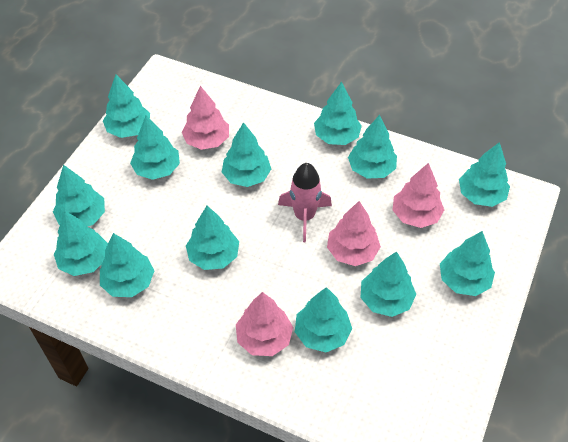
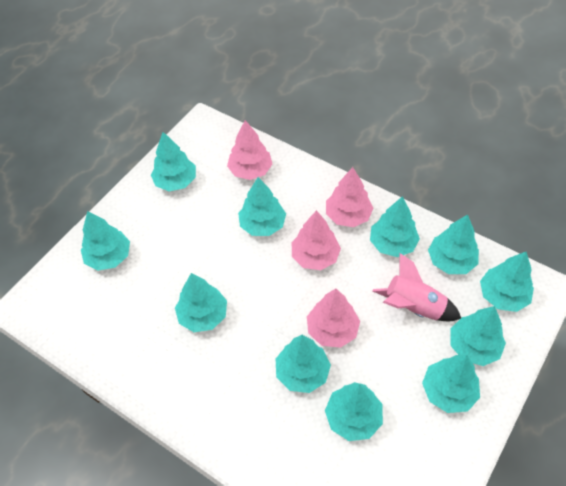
turquoise tree: 13 -> 11

